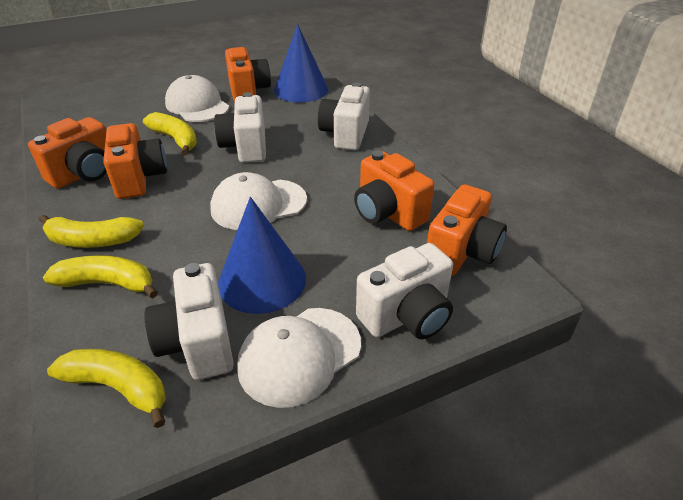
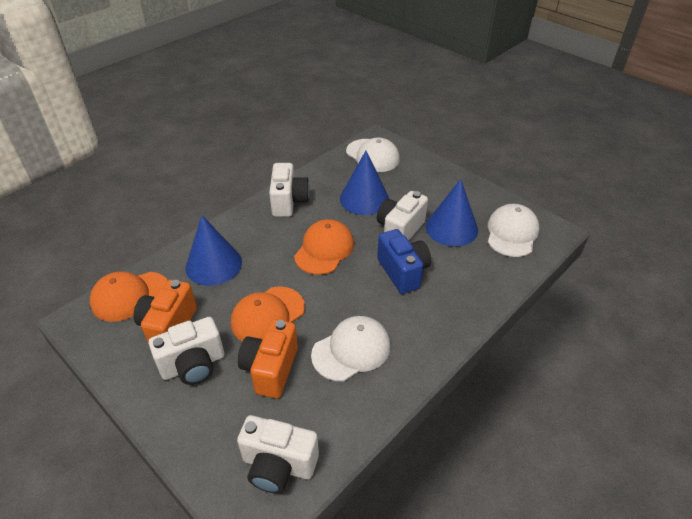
blue camera: 0 -> 1
blue cone: 2 -> 3
orange camera: 5 -> 2
orange cap: 0 -> 3
yellow banana: 4 -> 0

